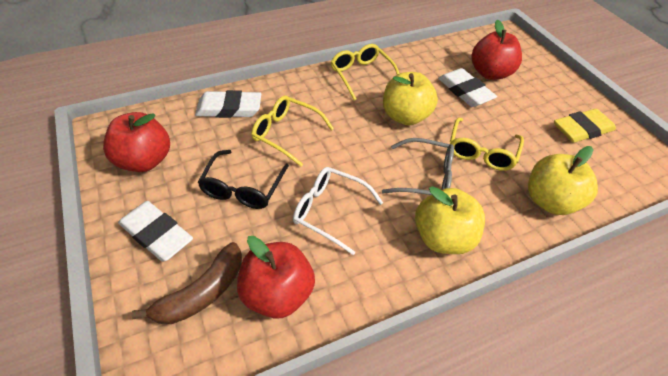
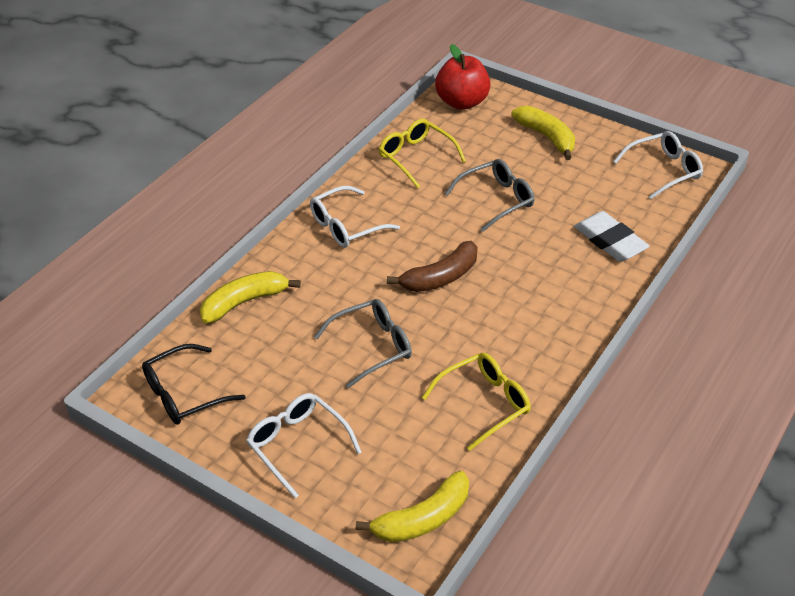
grey glasses: 1 -> 2
red apple: 3 -> 1
white eraser: 3 -> 1
white glasses: 1 -> 3
yellow apple: 3 -> 0
yellow banana: 0 -> 3
yellow eraser: 1 -> 0
yellow glasses: 3 -> 2

